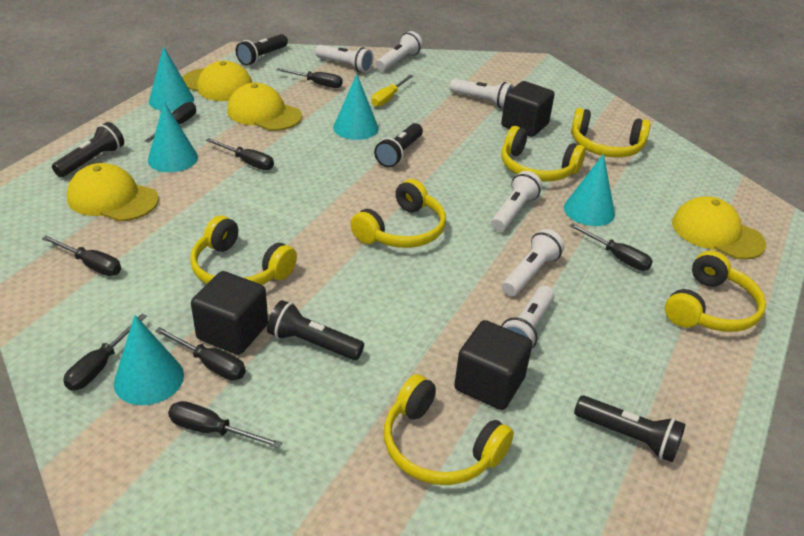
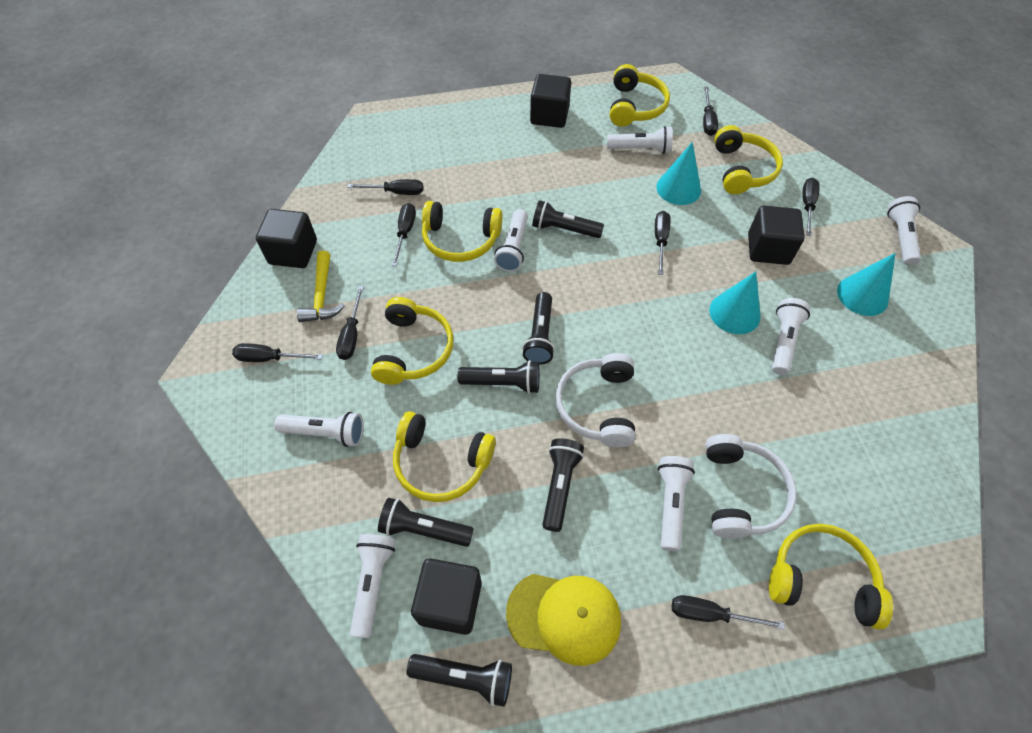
black cube: 3 -> 4
black flashlight: 5 -> 6
turquoise cone: 5 -> 3
white flashlight: 6 -> 7
white headphones: 0 -> 2
yellow cap: 4 -> 1
yellow hammer: 0 -> 1
yellow screwdriver: 1 -> 0

